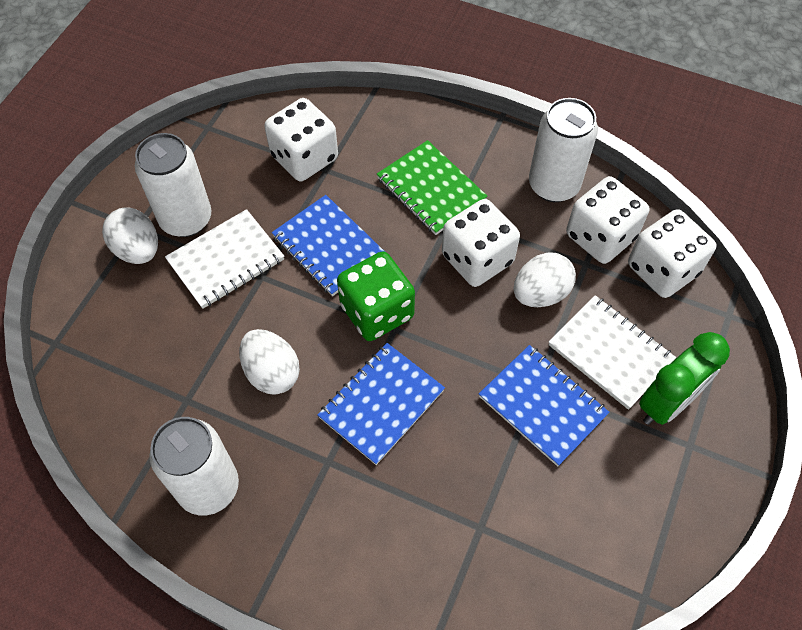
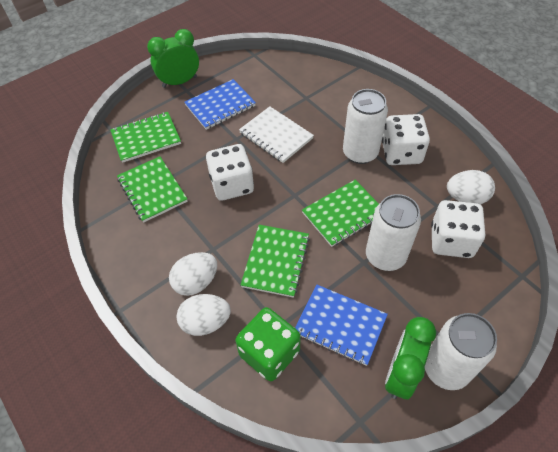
blue notebook: 3 -> 2
green clock: 1 -> 2
green notebook: 1 -> 4
white dice: 4 -> 3
white notebook: 2 -> 1

